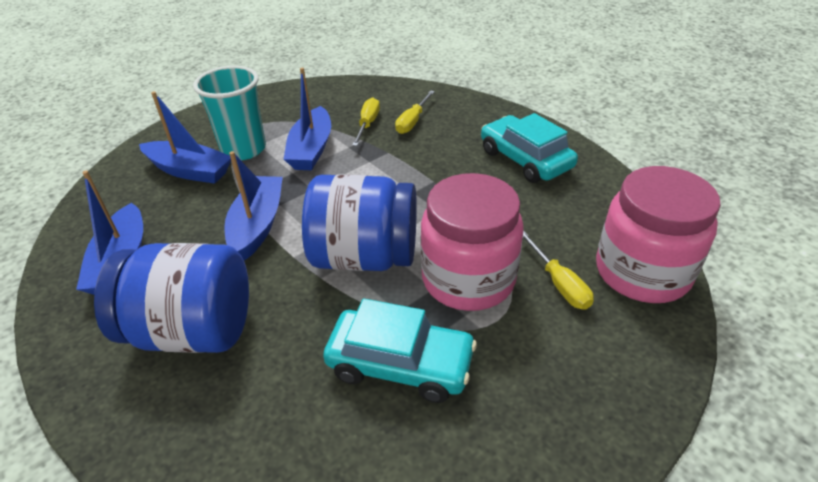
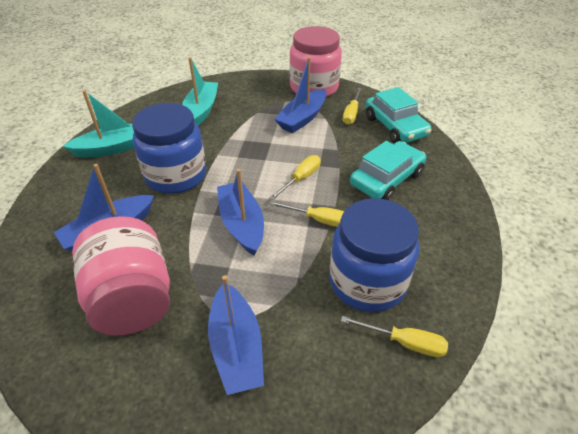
turquoise boat: 0 -> 2
turquoise cup: 1 -> 0
yellow screwdriver: 3 -> 4

